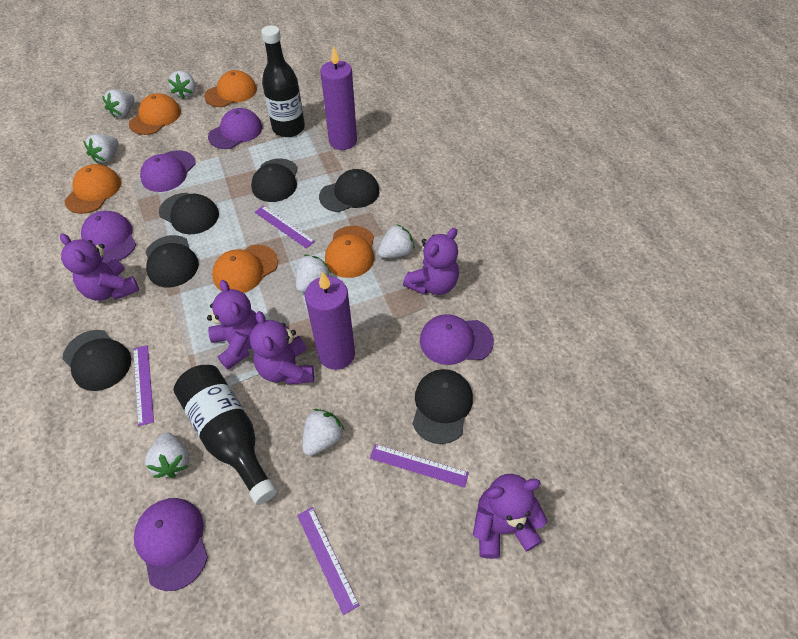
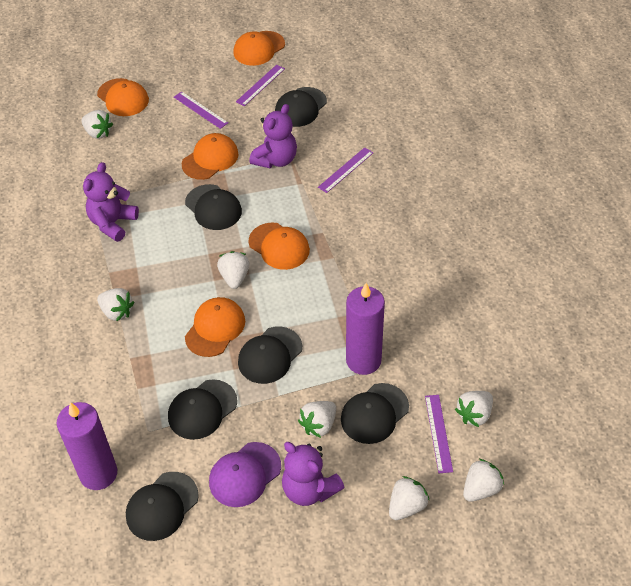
black bottle: 2 -> 0
purple cap: 5 -> 1
purple teddy bear: 5 -> 3

